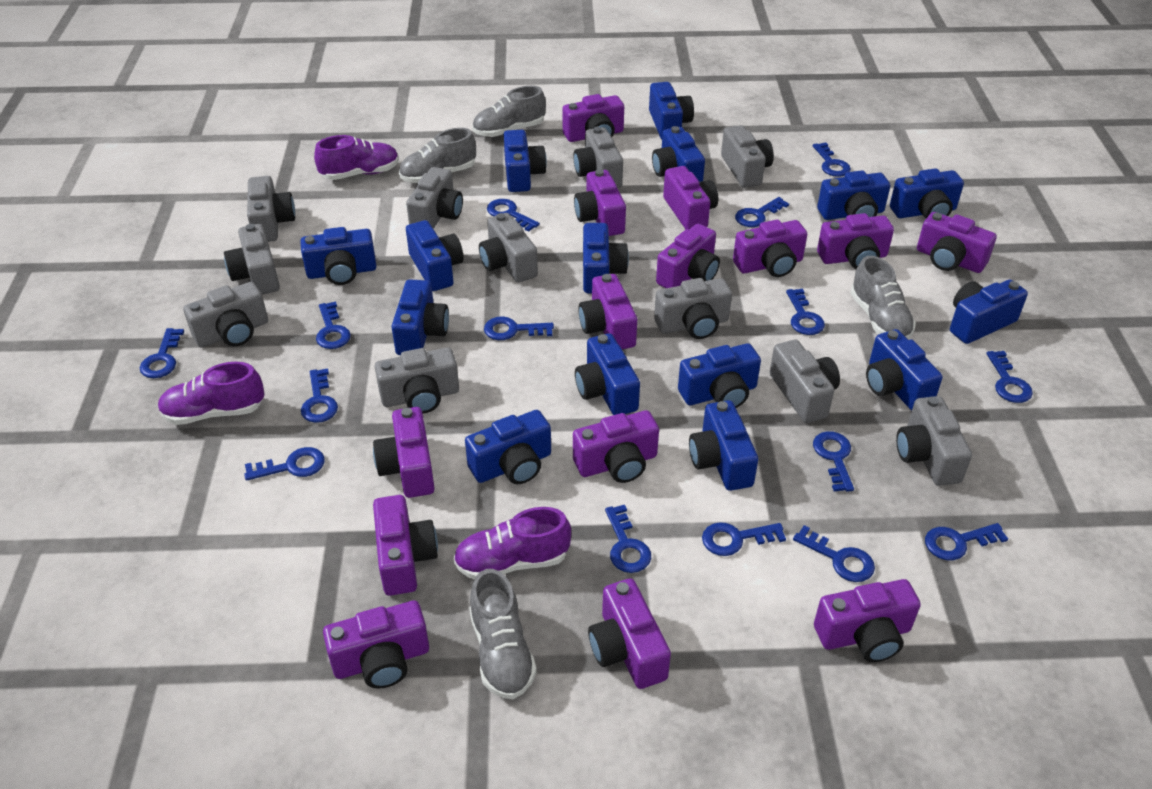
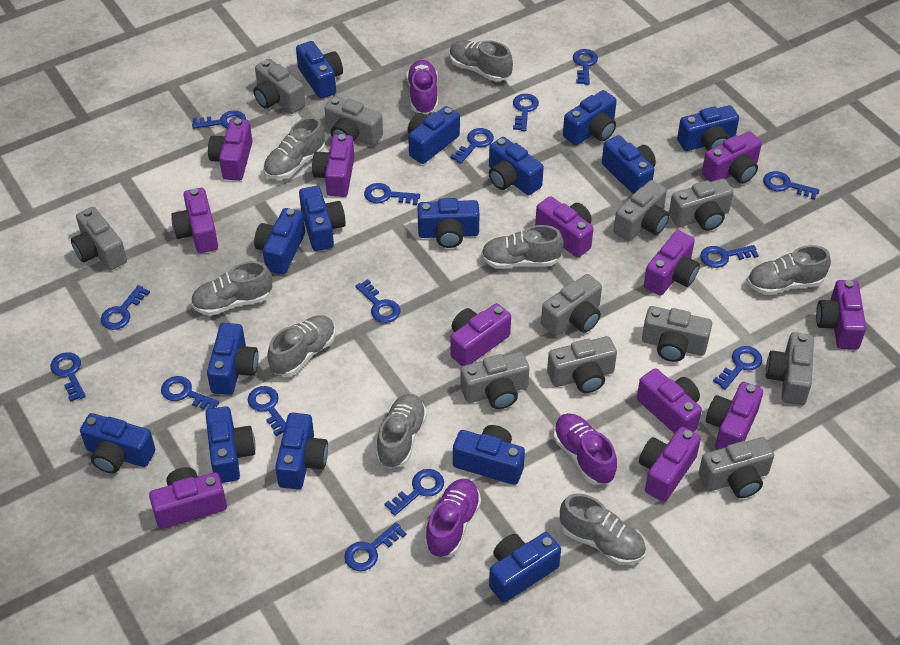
grey shoe: 4 -> 8
purple camera: 14 -> 12

